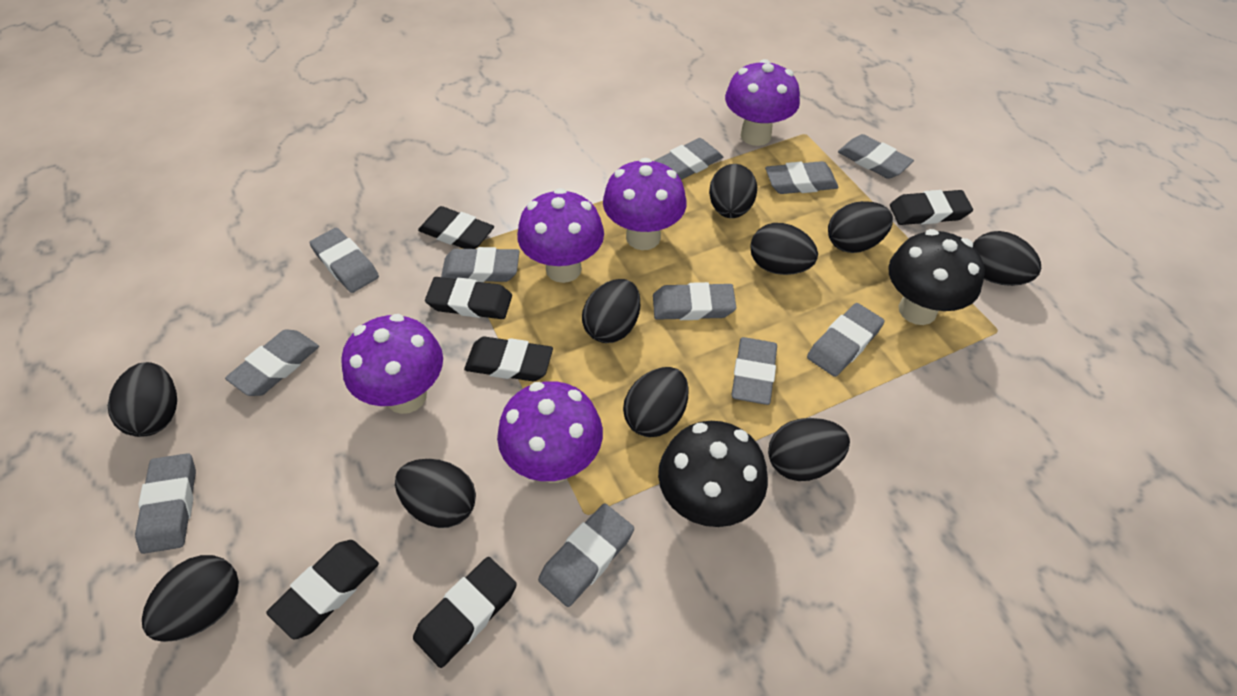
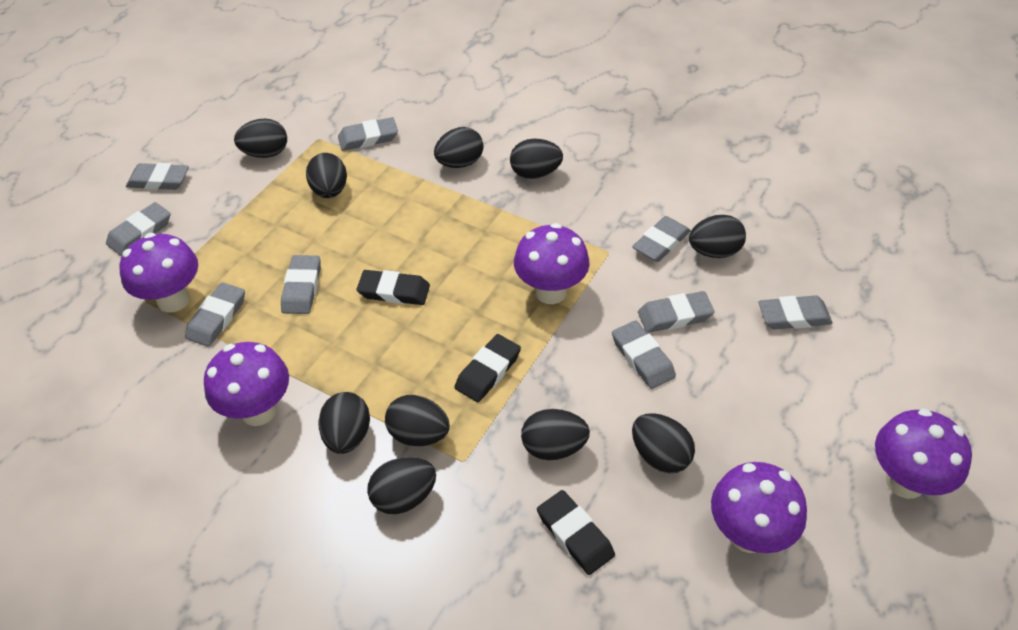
black eraser: 6 -> 3
black mushroom: 2 -> 0
grey eraser: 11 -> 9

